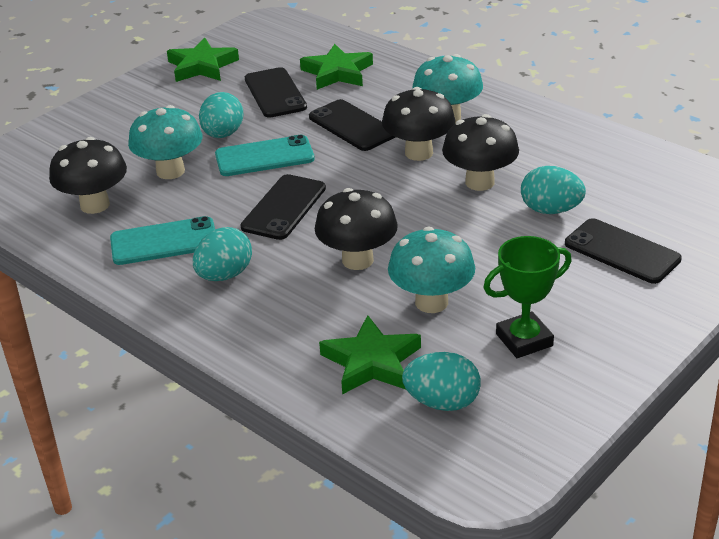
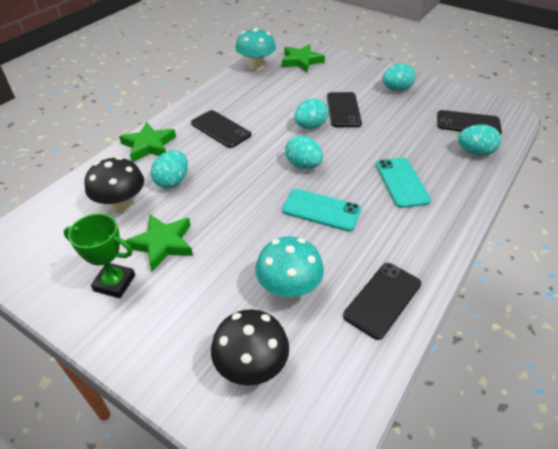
black mushroom: 4 -> 2
turquoise egg: 4 -> 5
turquoise mushroom: 3 -> 2

